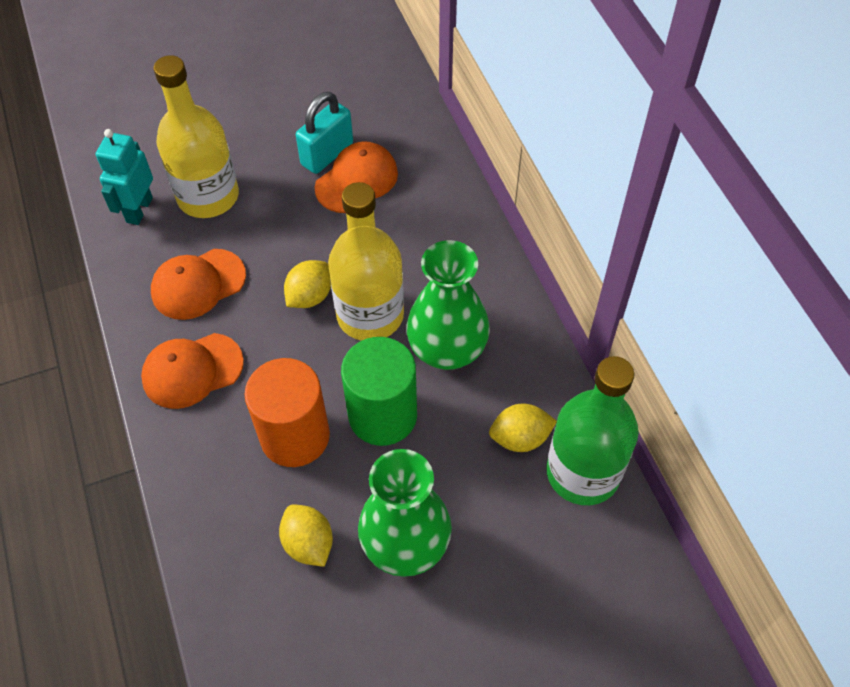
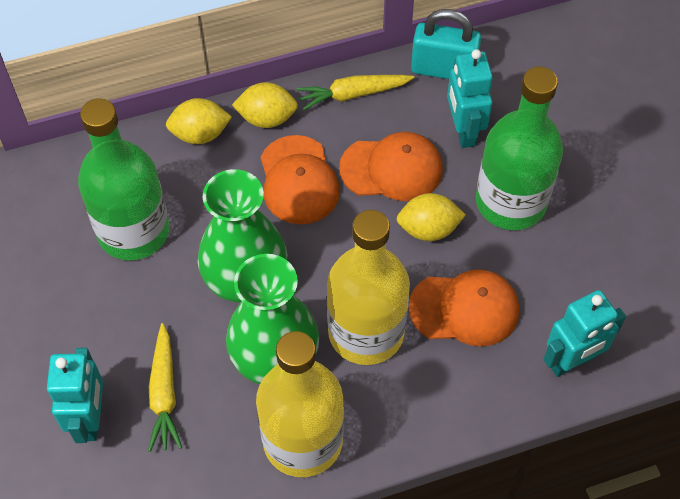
green bottle: 1 -> 2
green cylinder: 1 -> 0
orange cylinder: 1 -> 0
turquoise robot: 1 -> 3
yellow carrot: 0 -> 2

